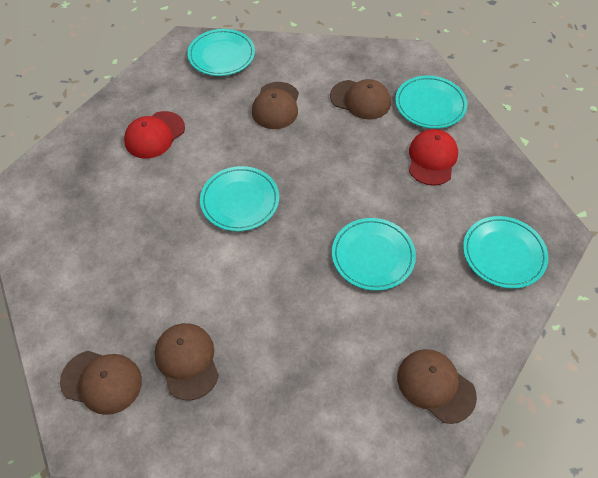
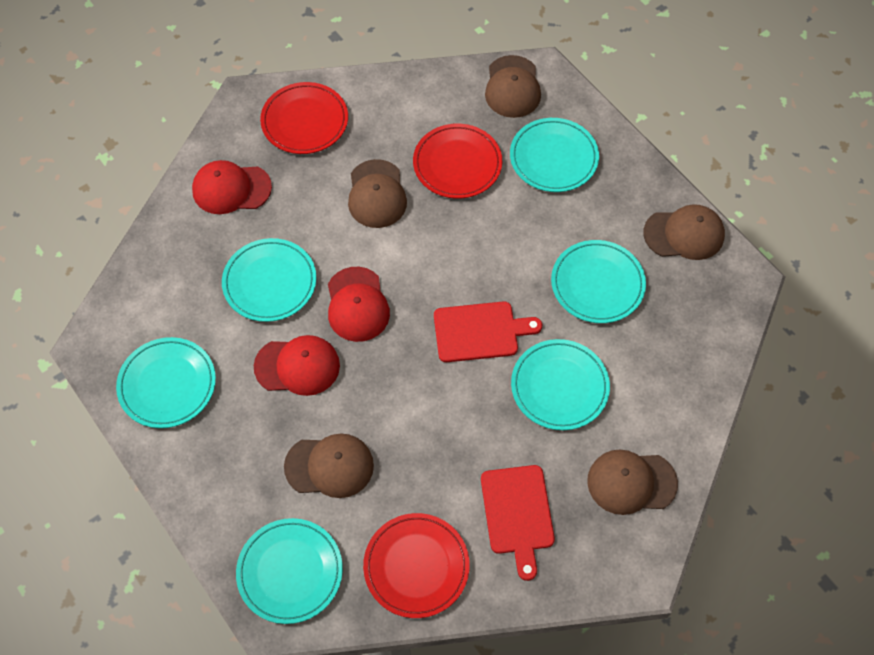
red cap: 2 -> 3
red cutting board: 0 -> 2
red plate: 0 -> 3
turquoise plate: 5 -> 6

